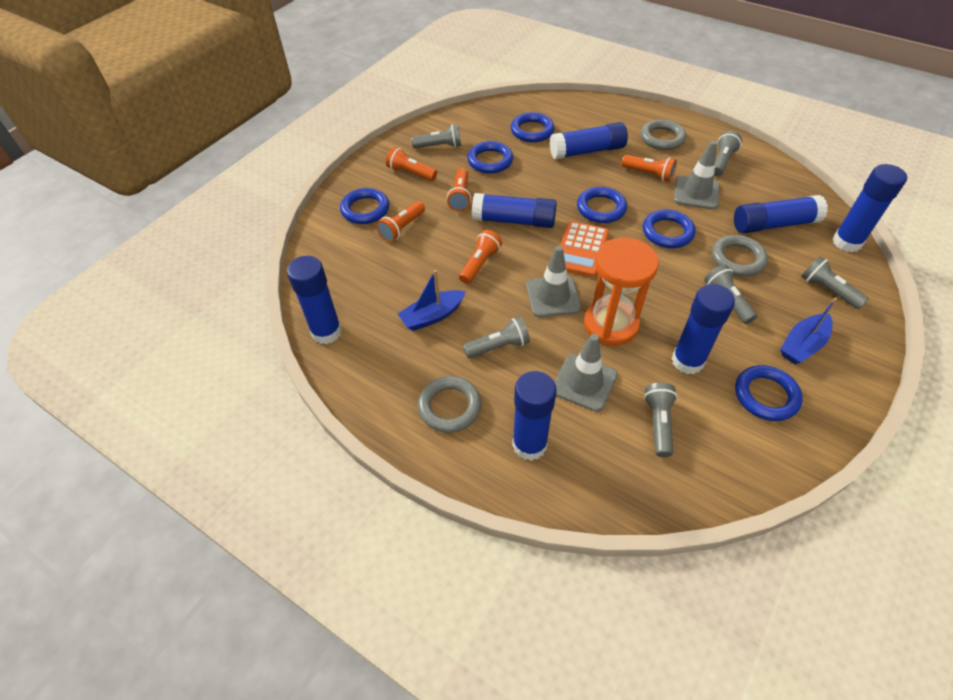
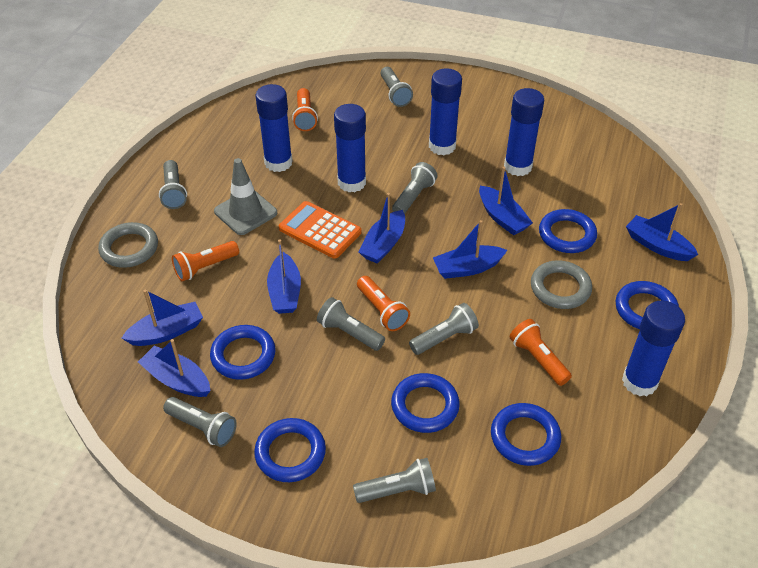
blue boat: 2 -> 7
blue glue stick: 7 -> 5
grey flashlight: 6 -> 7
grey ring: 3 -> 2
grey traffic cone: 3 -> 1
orange flashlight: 5 -> 4
orange hourglass: 1 -> 0

